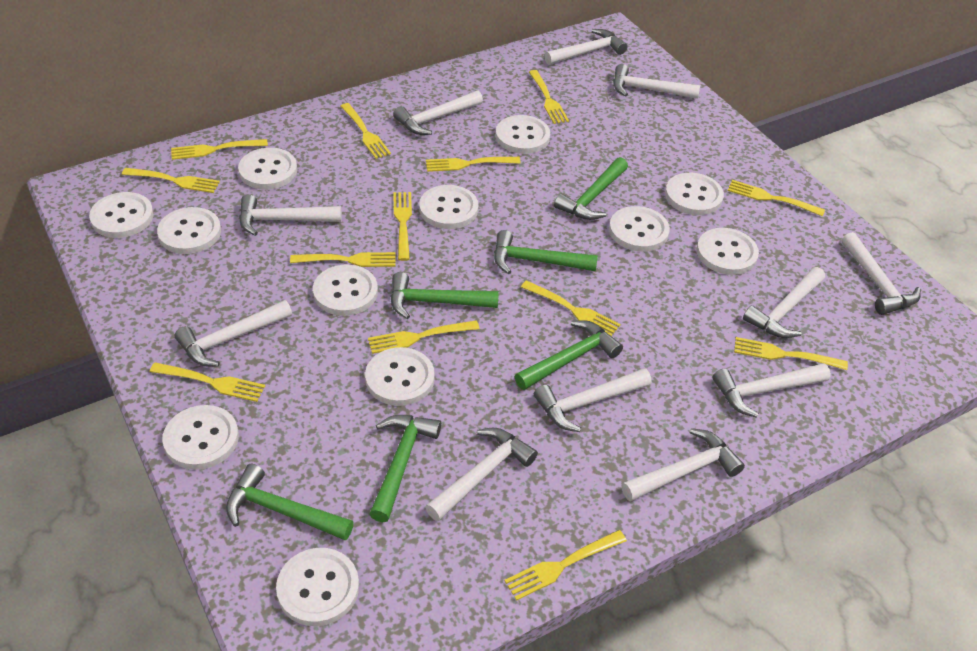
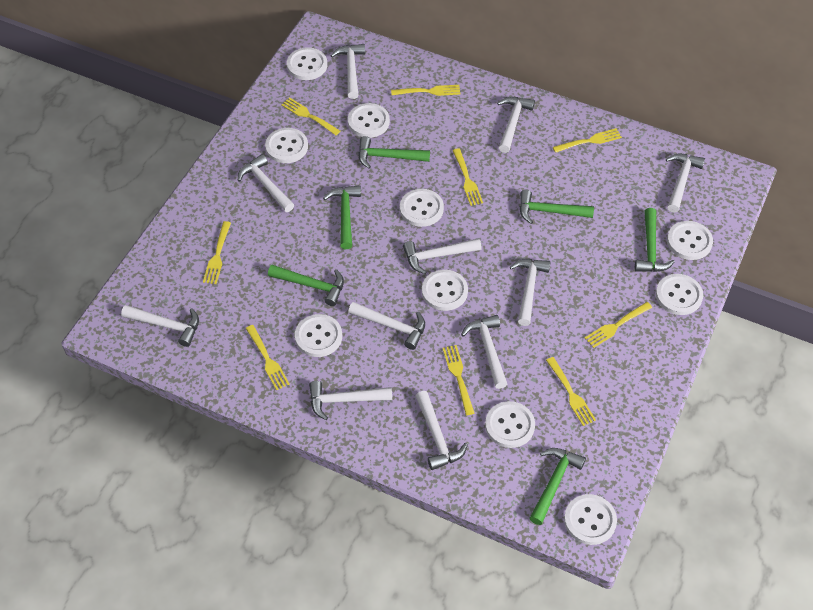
white button: 12 -> 10
yellow fork: 13 -> 9

